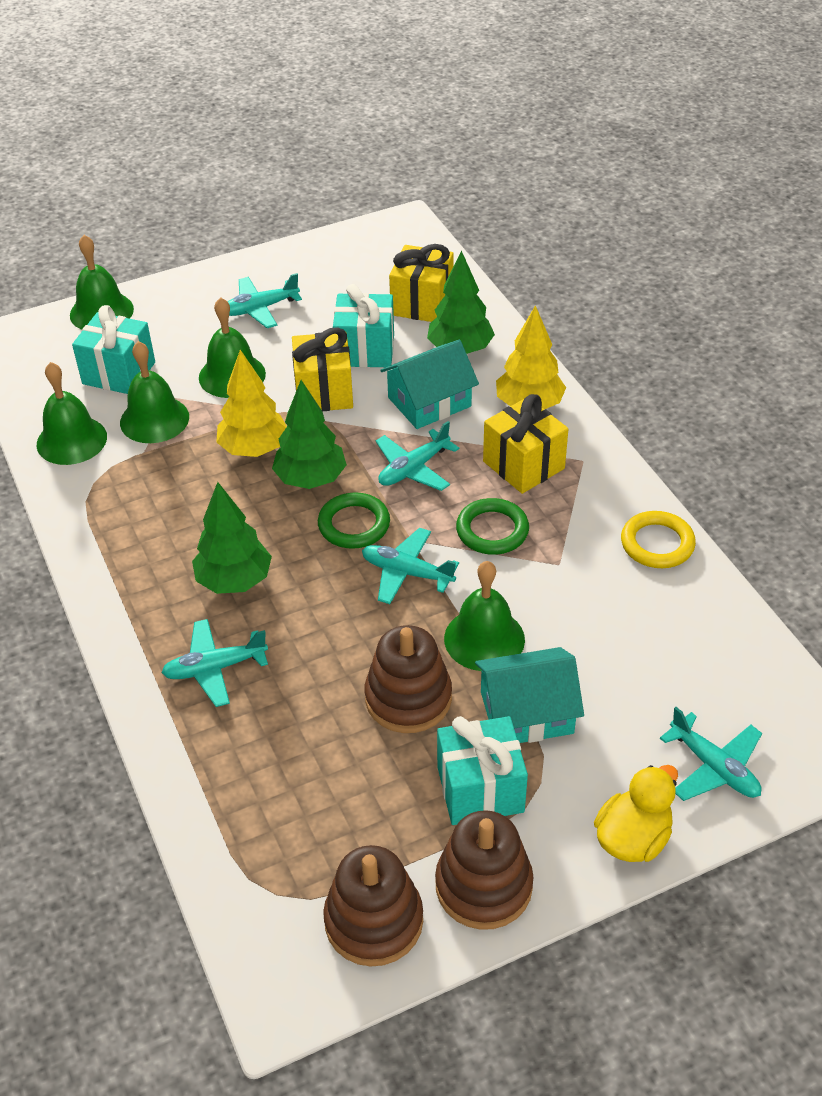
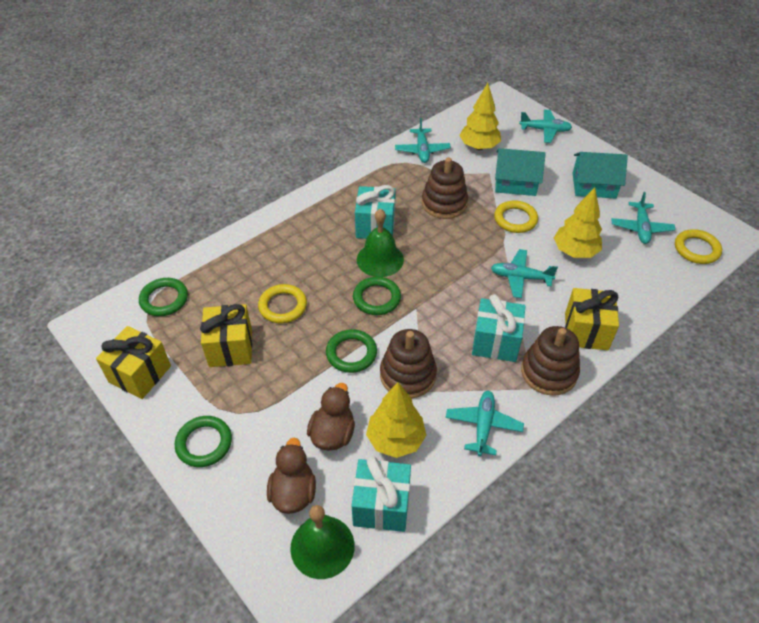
brown duck: 0 -> 2
green bell: 5 -> 2
green ring: 2 -> 4
green tree: 3 -> 0
yellow duck: 1 -> 0
yellow ring: 1 -> 3
yellow tree: 2 -> 3

